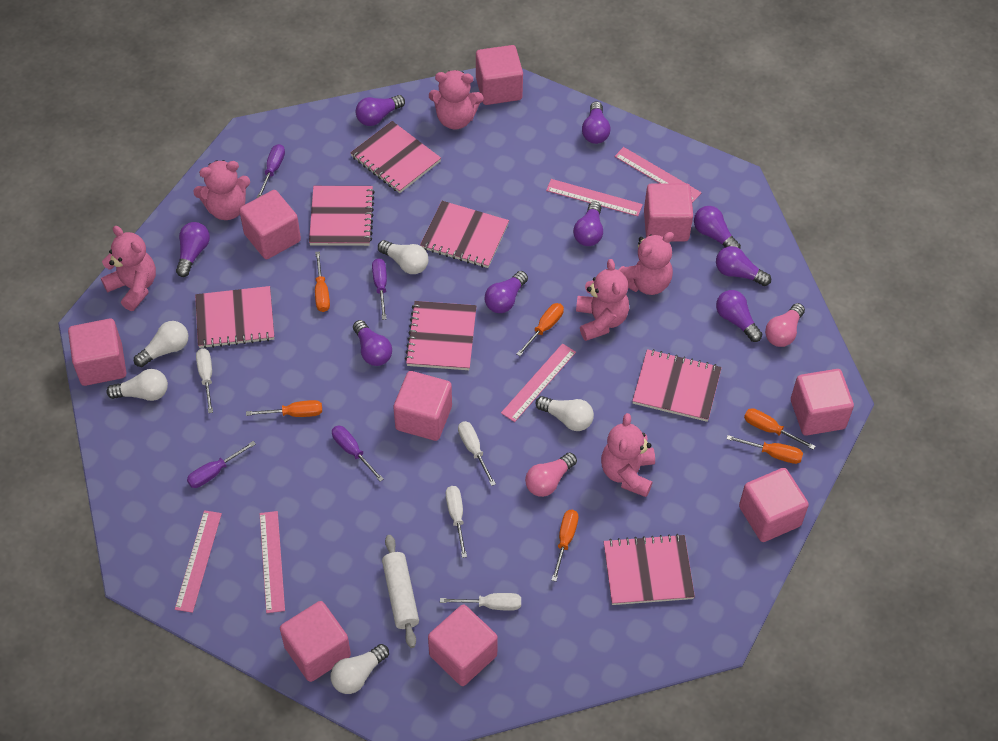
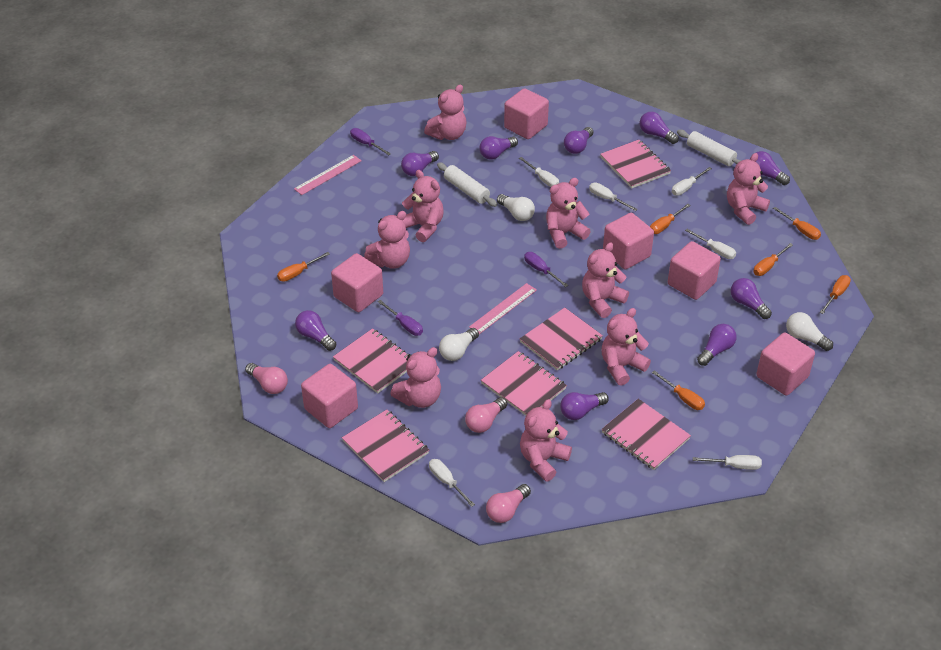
pink cube: 9 -> 6
pink light bulb: 2 -> 3
pink notebook: 7 -> 6
pink ruler: 5 -> 2
pink teddy bear: 6 -> 9
purple screwdriver: 4 -> 3
white light bulb: 5 -> 3
white rolling pin: 1 -> 2
white screwdriver: 4 -> 6

